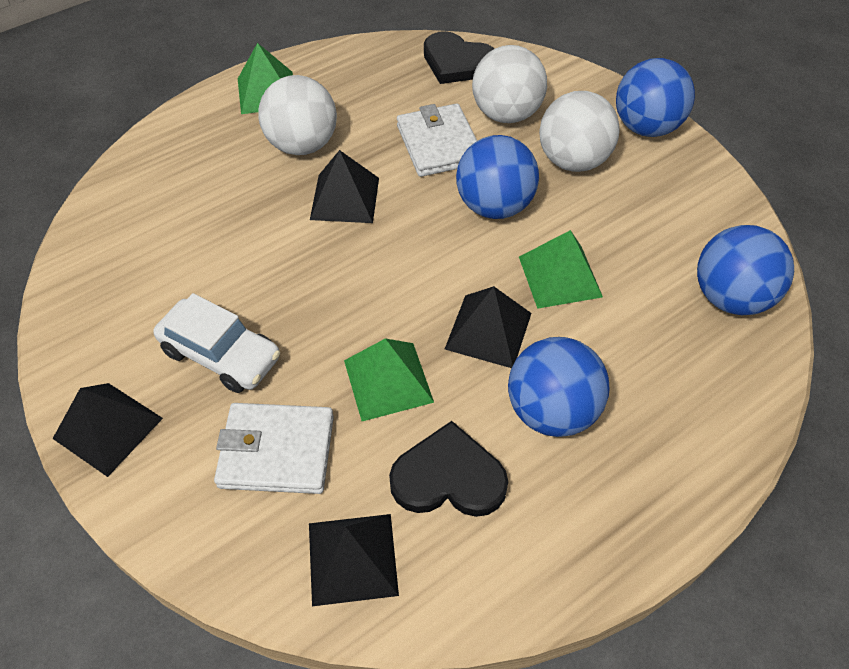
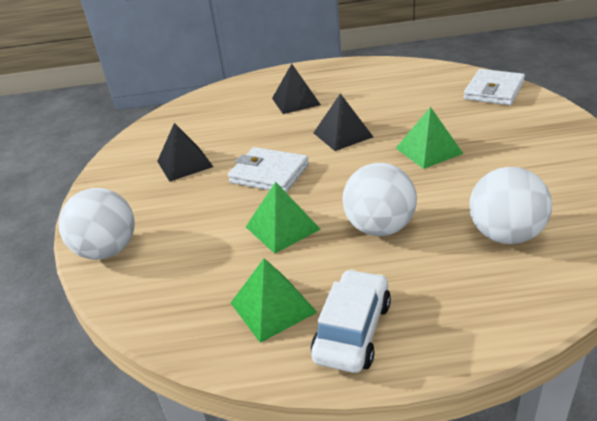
black heart: 2 -> 0
black pyramid: 4 -> 3
blue ball: 4 -> 0

